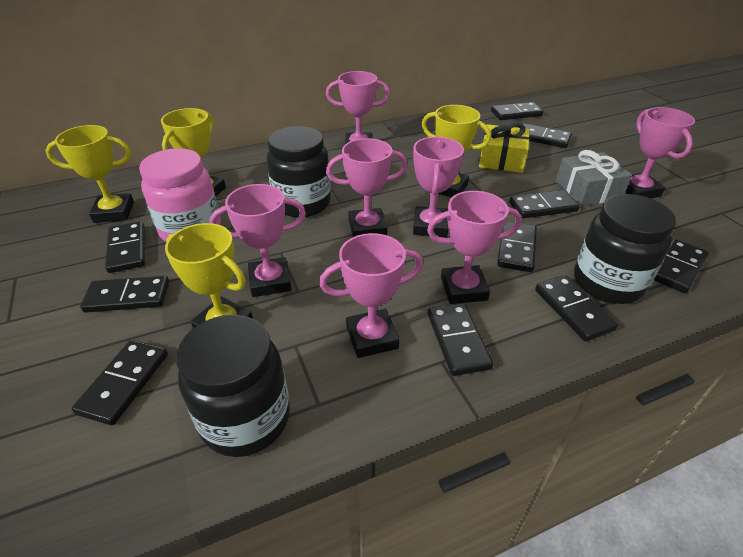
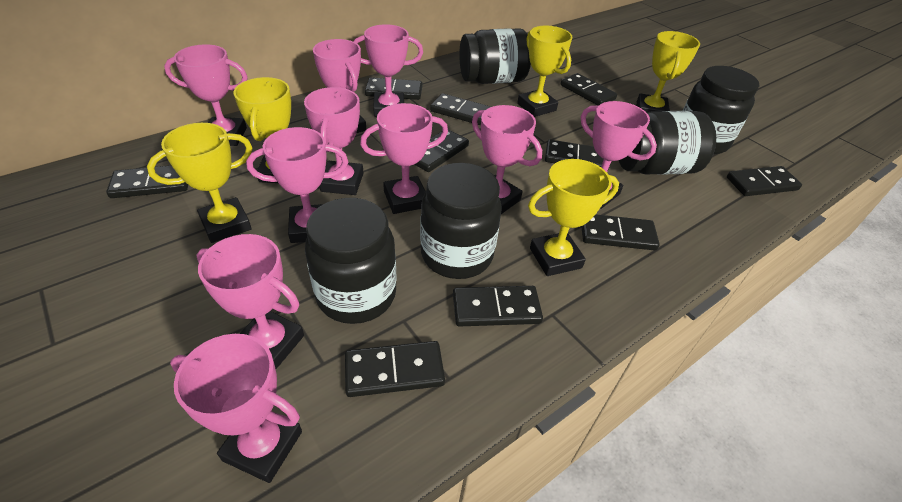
black jar: 3 -> 5
grey gift: 1 -> 0
pink jar: 1 -> 0
pink trophy: 7 -> 10
yellow gift: 1 -> 0
yellow trophy: 4 -> 5

